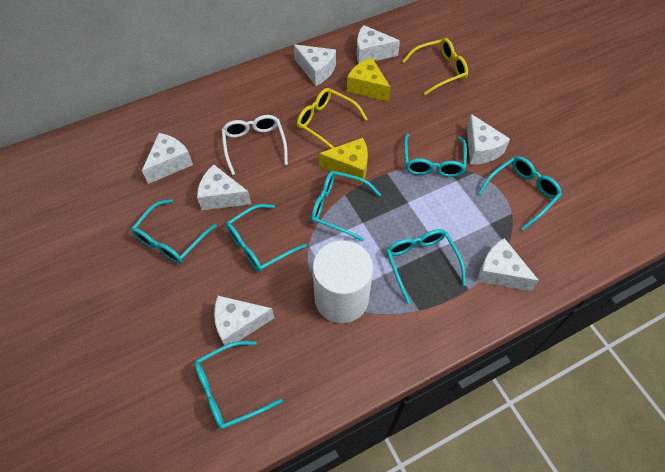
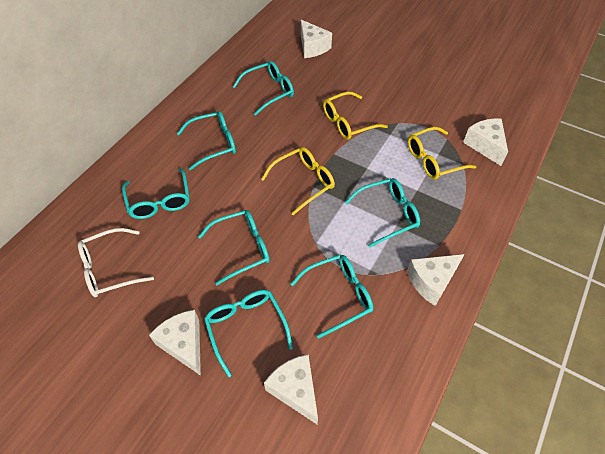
white cheese: 7 -> 5
white cylinder: 1 -> 0
yellow cheese: 2 -> 0
yellow glasses: 2 -> 3

